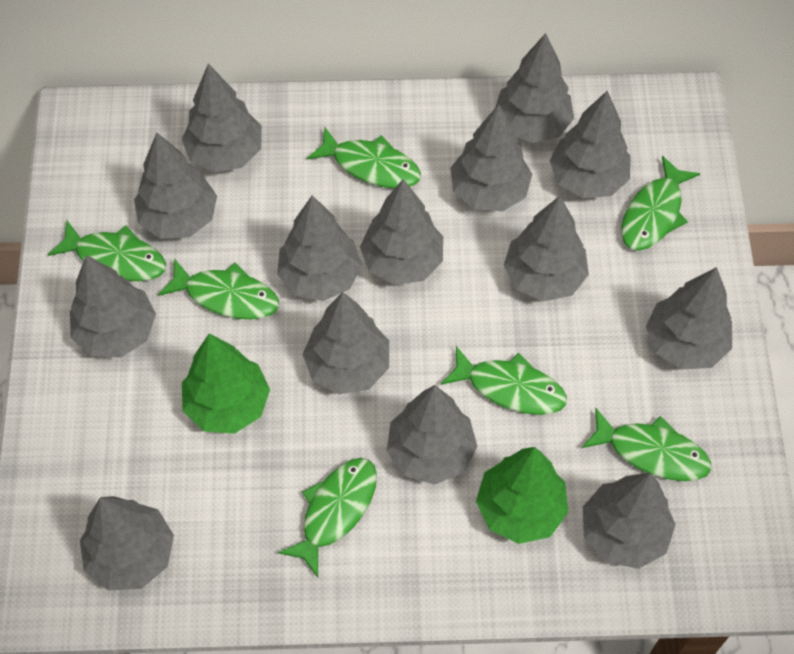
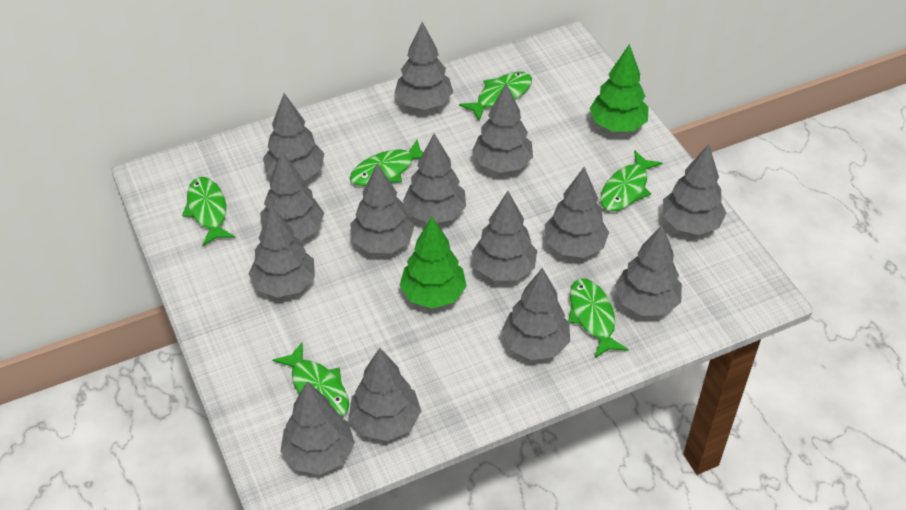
green fish: 7 -> 6

